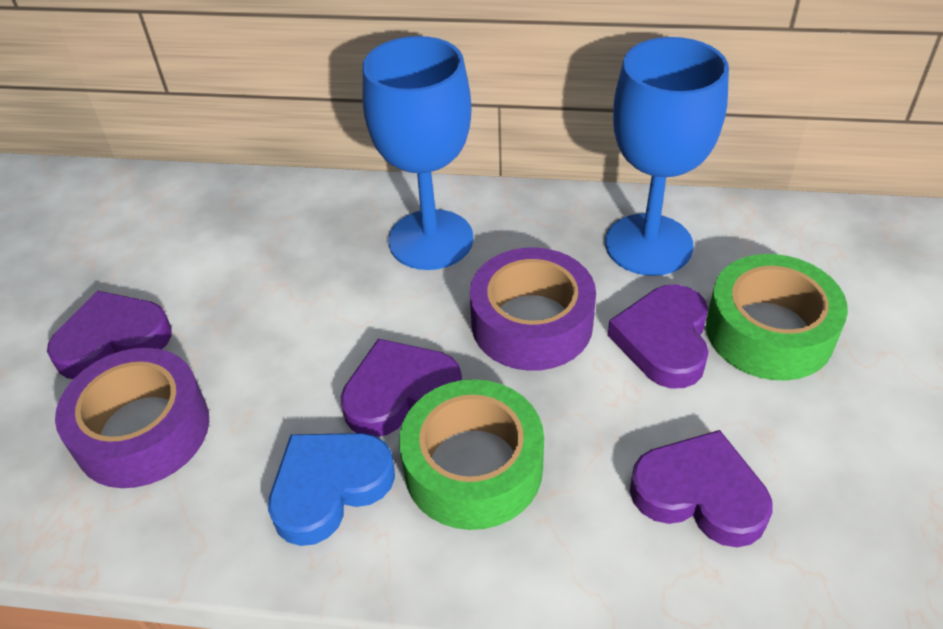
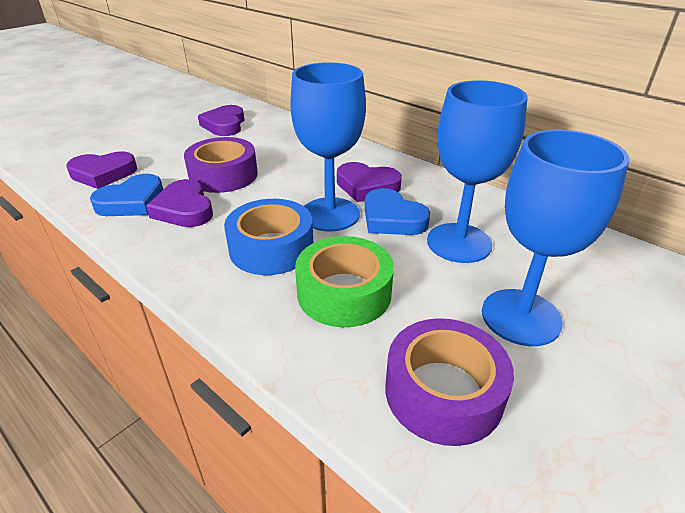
blue goblet: 2 -> 3
blue heart: 1 -> 2
blue tape: 0 -> 1
green tape: 2 -> 1

